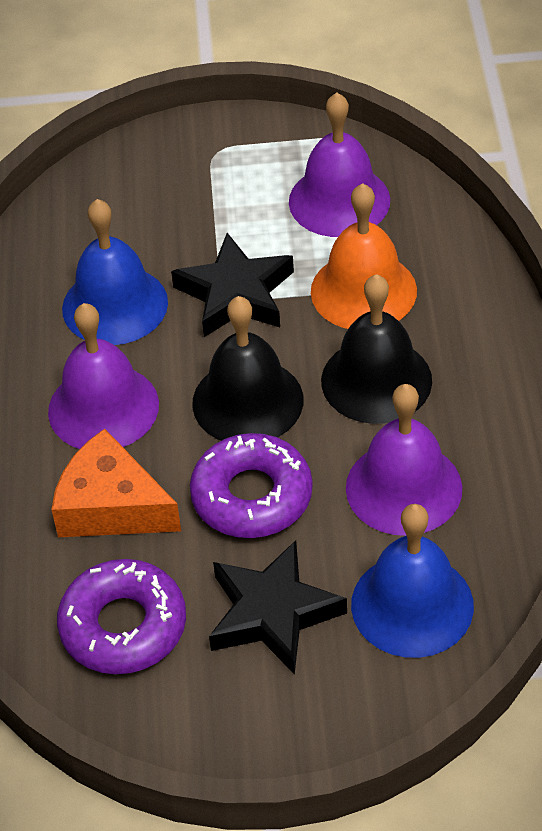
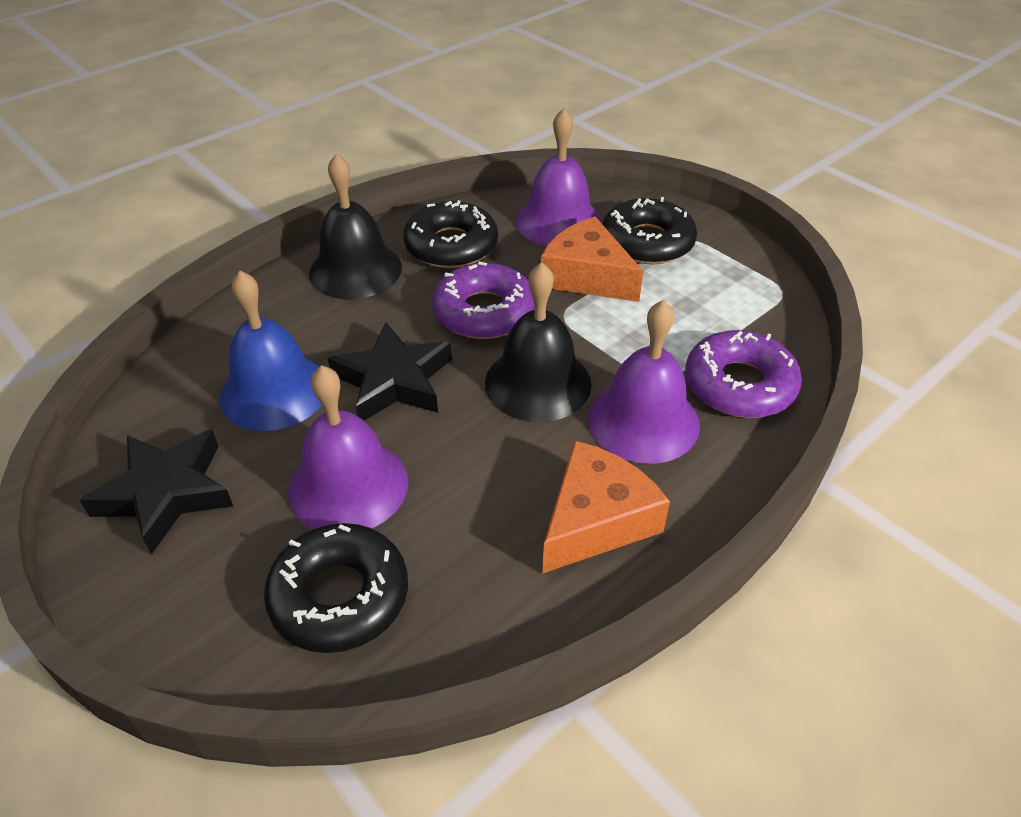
black donut: 0 -> 3
blue bell: 2 -> 1
orange bell: 1 -> 0
orange cheese: 1 -> 2

